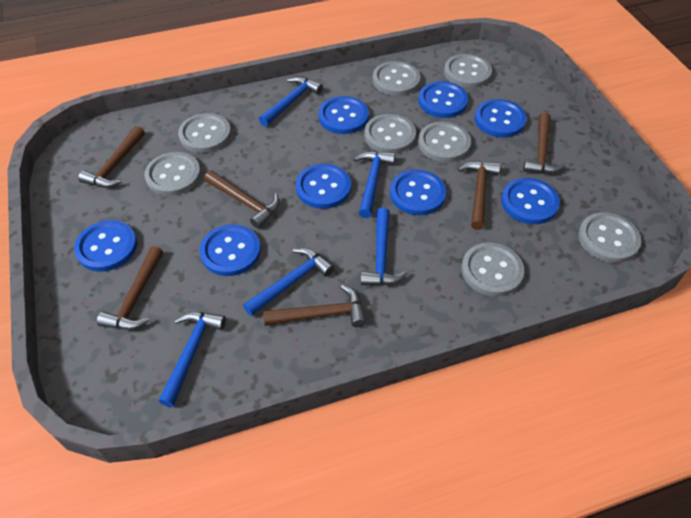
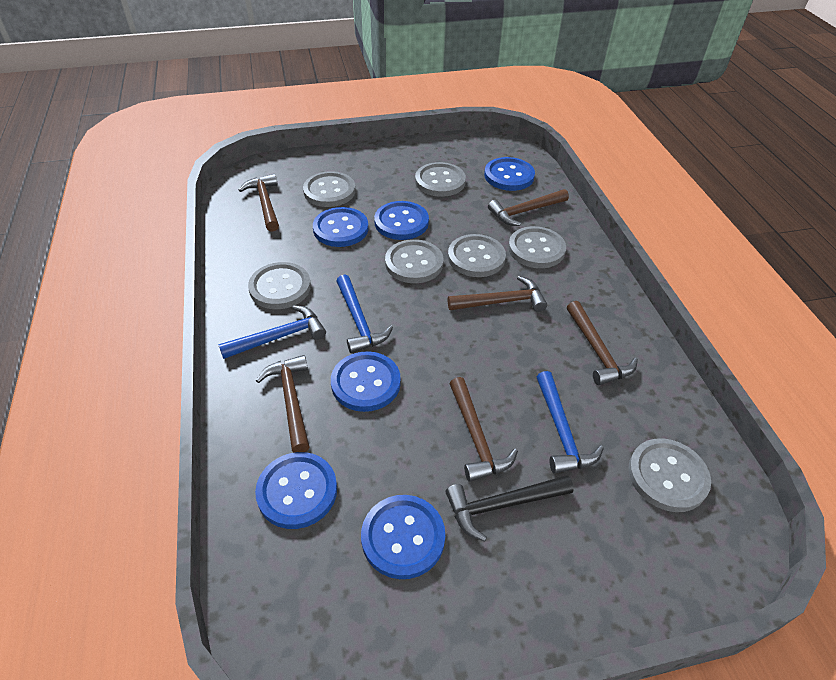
black hammer: 0 -> 1
blue button: 8 -> 6
blue hammer: 5 -> 3
grey button: 8 -> 7

